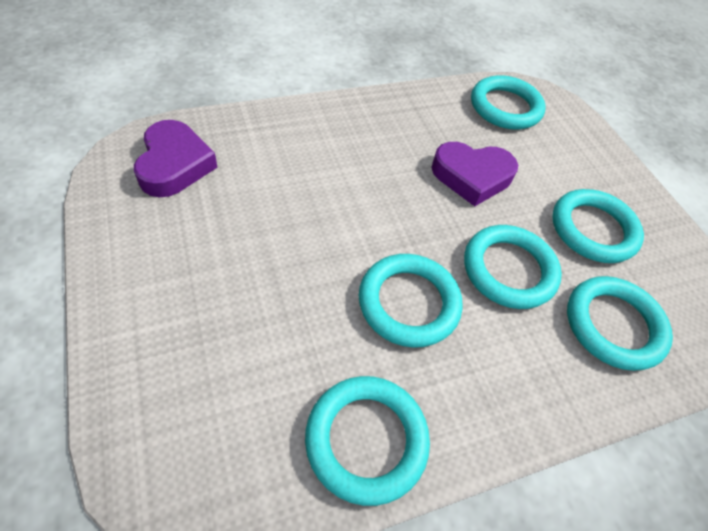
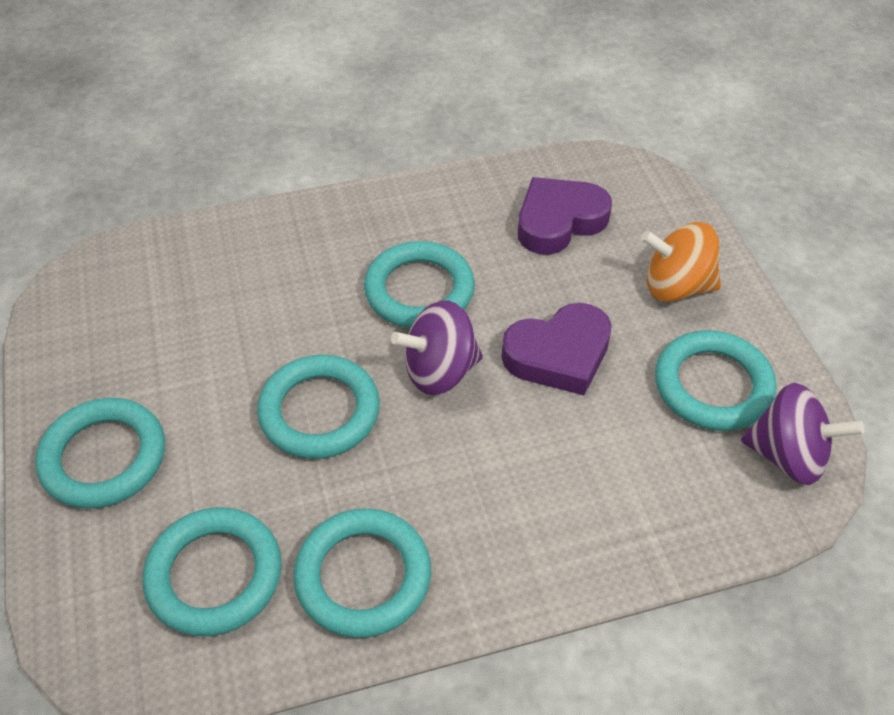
orange spinning top: 0 -> 1
purple spinning top: 0 -> 2

